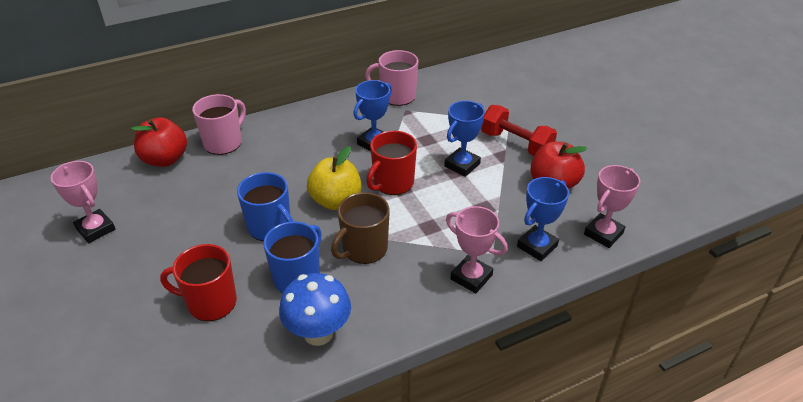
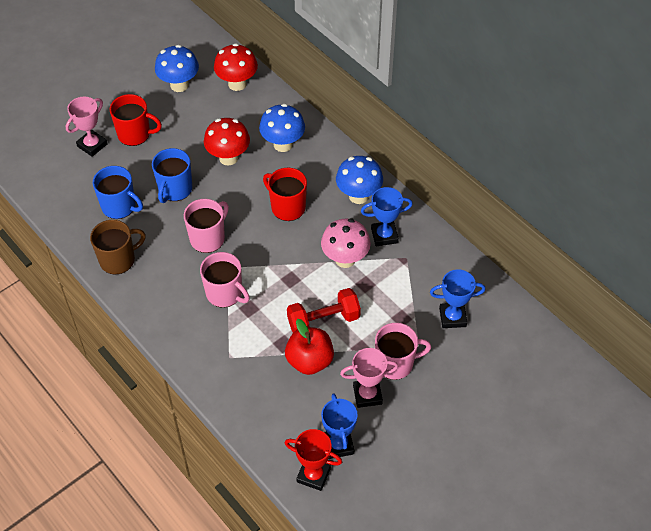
blue mushroom: 1 -> 3
pink mug: 2 -> 3
pink mushroom: 0 -> 1
pink trophy: 3 -> 2
red apple: 2 -> 1
red mushroom: 0 -> 2
red trophy: 0 -> 1
yellow apple: 1 -> 0

